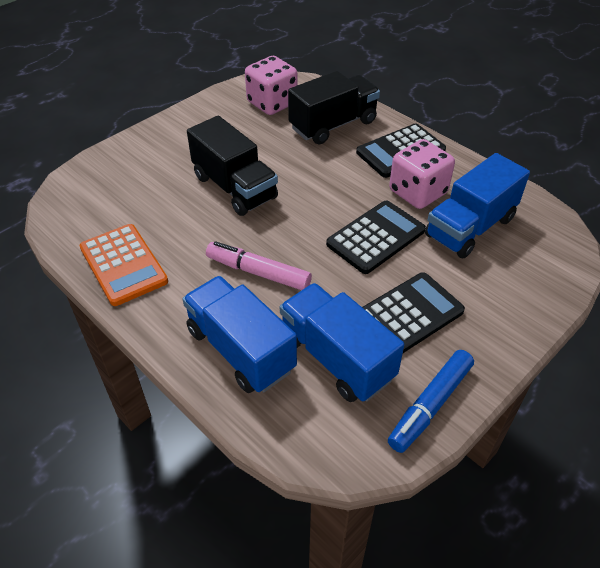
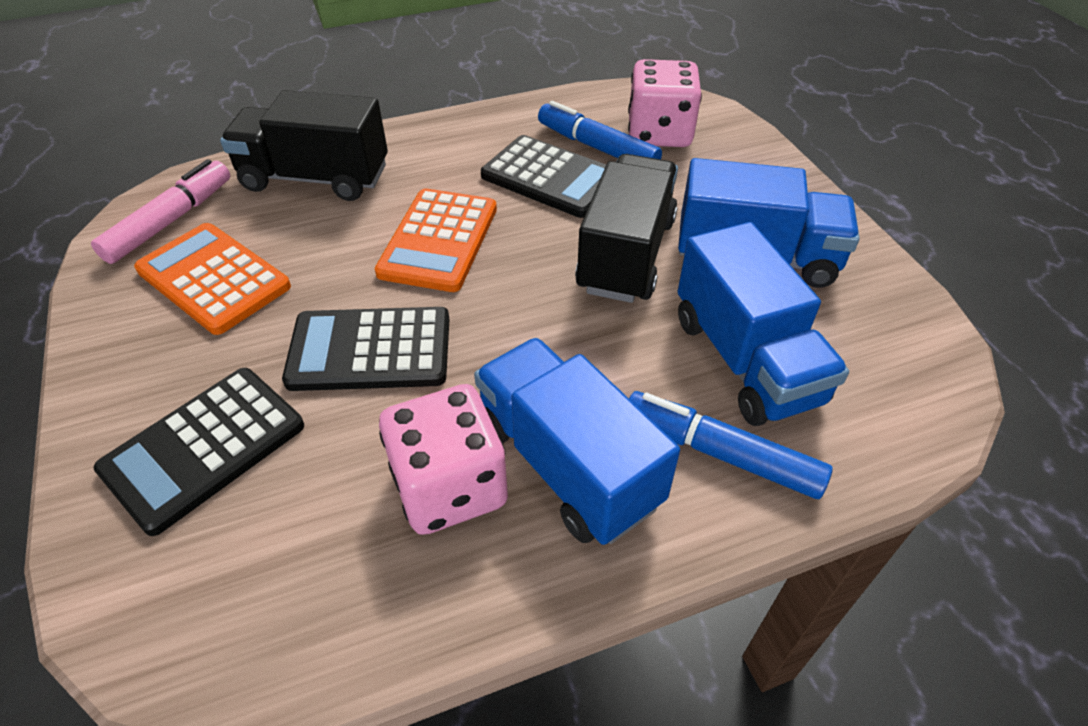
blue marker: 1 -> 2
orange calculator: 1 -> 2

